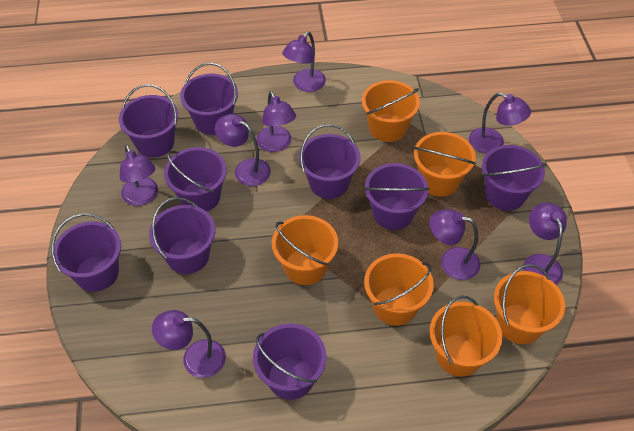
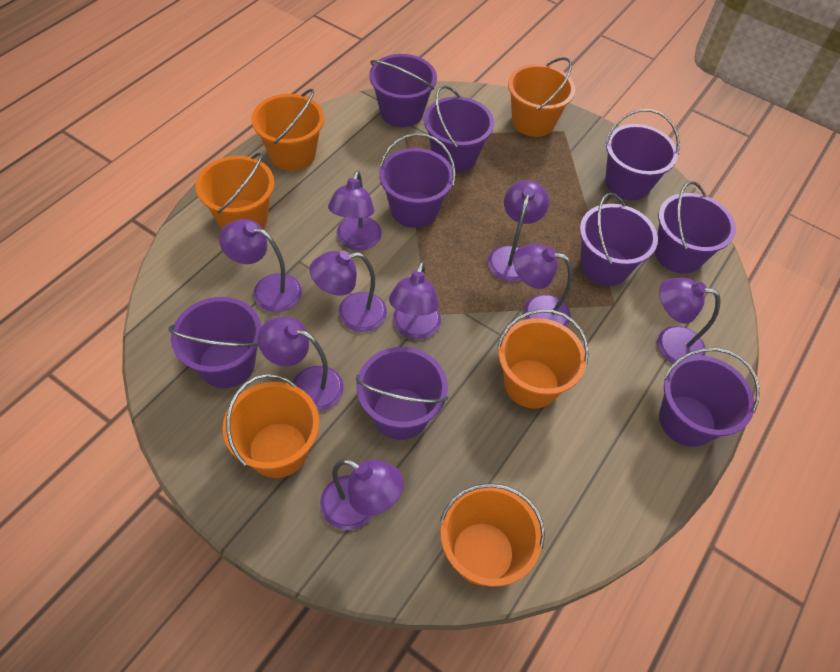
purple lamp: 8 -> 9

